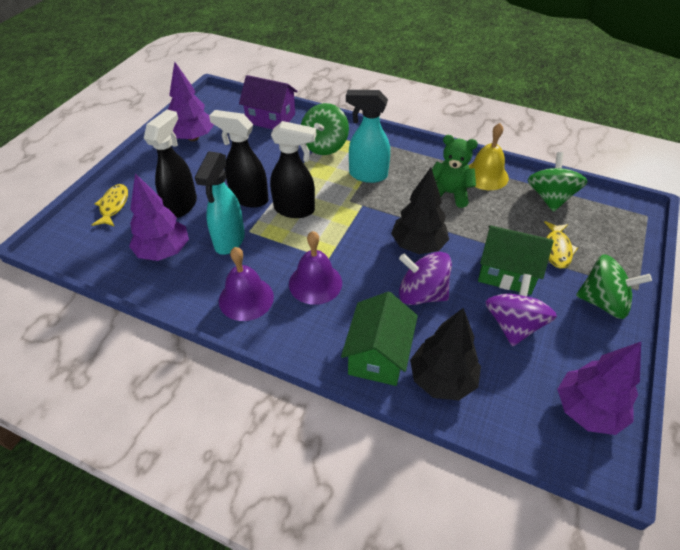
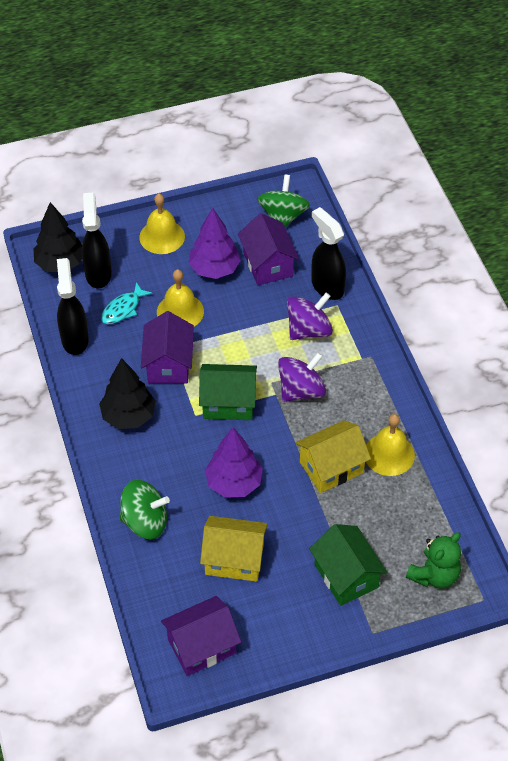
green spinning top: 3 -> 2
purple bell: 2 -> 0
purple house: 1 -> 3
purple tree: 3 -> 2
turquoise fish: 0 -> 1
turquoise spray bottle: 2 -> 0
yellow bell: 1 -> 3
yellow fish: 2 -> 0
yellow house: 0 -> 2

